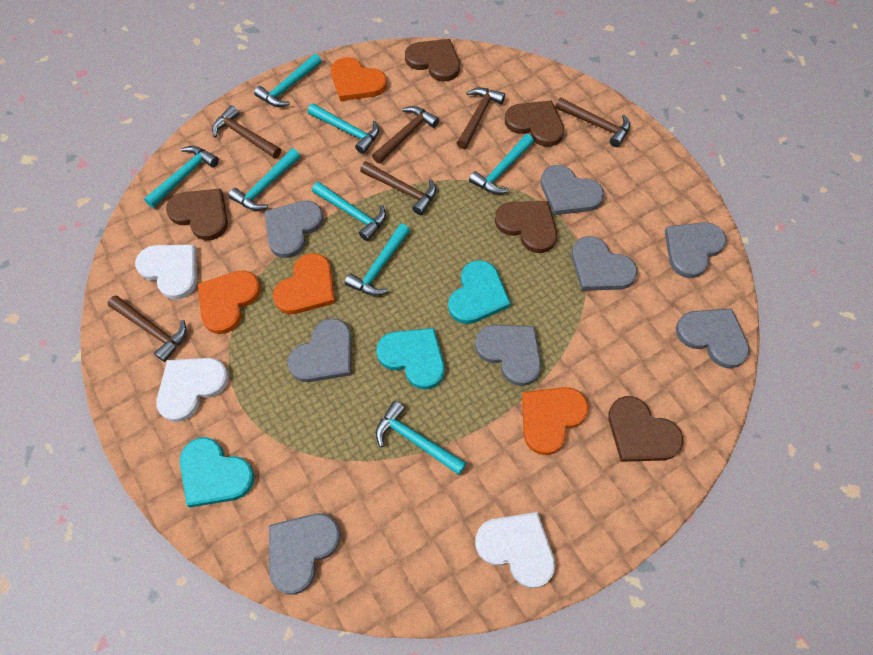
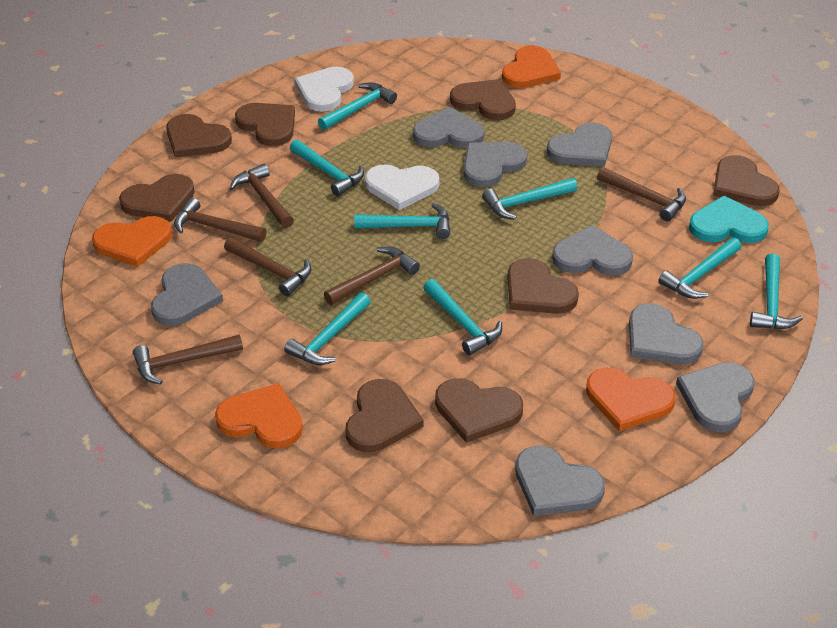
brown heart: 5 -> 8
turquoise heart: 3 -> 1
white heart: 3 -> 2

